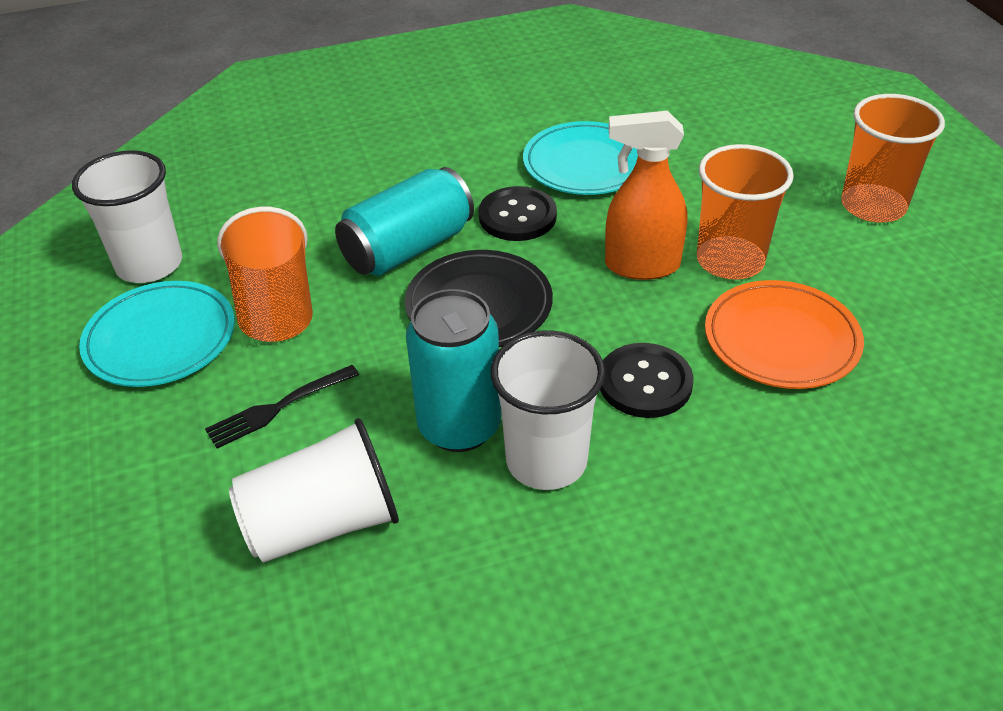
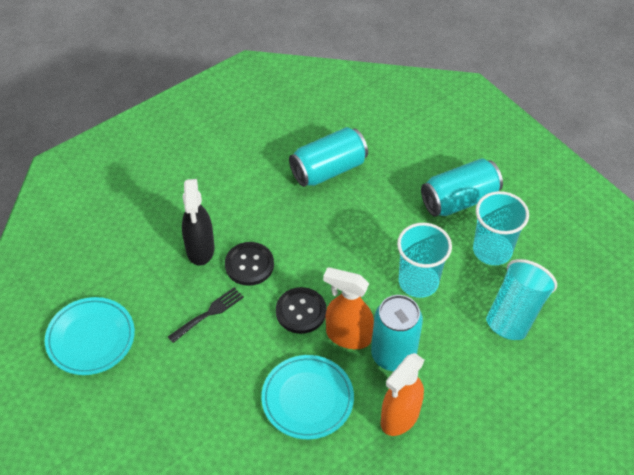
black plate: 1 -> 0
black spray bottle: 0 -> 1
orange cup: 3 -> 0
orange plate: 1 -> 0
orange spray bottle: 1 -> 2
turquoise can: 2 -> 3
turquoise cup: 0 -> 3
white cup: 3 -> 0

